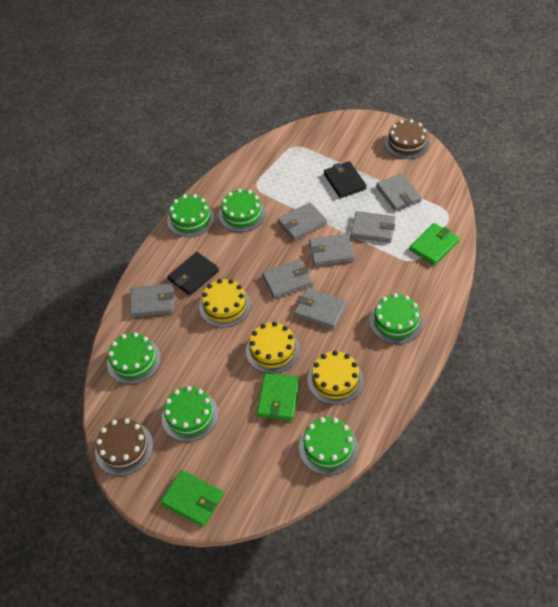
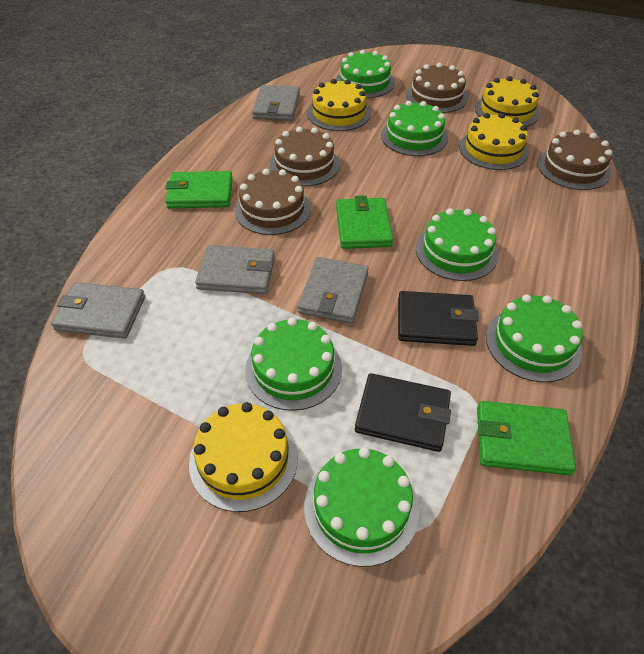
brown cake: 2 -> 4
grey wallet: 7 -> 4
yellow cake: 3 -> 4

